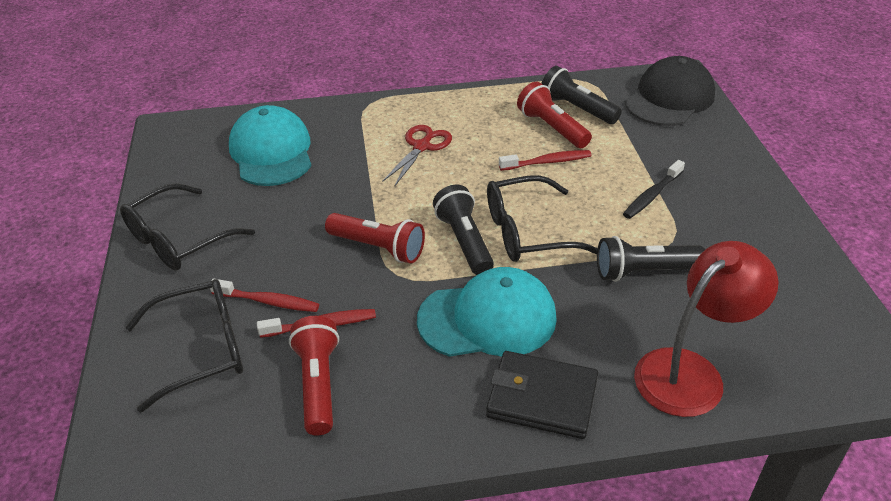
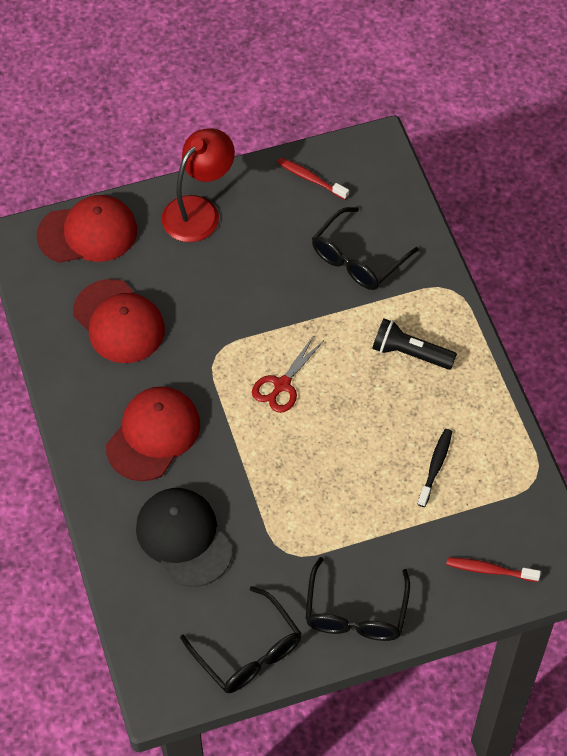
black flashlight: 3 -> 1
black wallet: 1 -> 0
red cap: 0 -> 3
red flashlight: 3 -> 0
red toothbrush: 3 -> 2
turquoise cap: 2 -> 0

